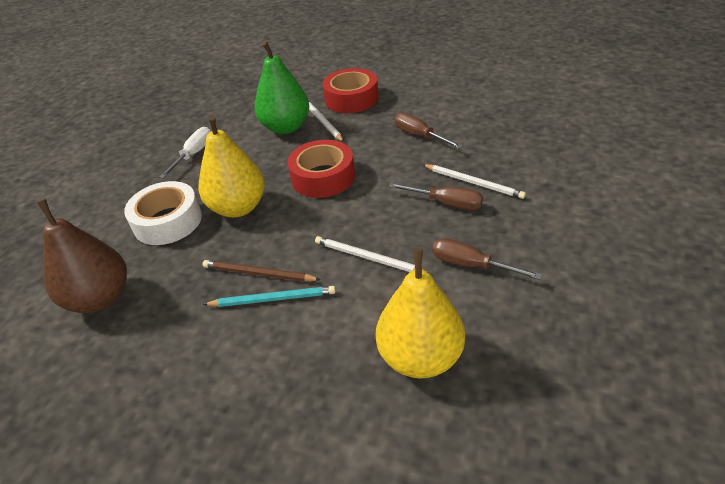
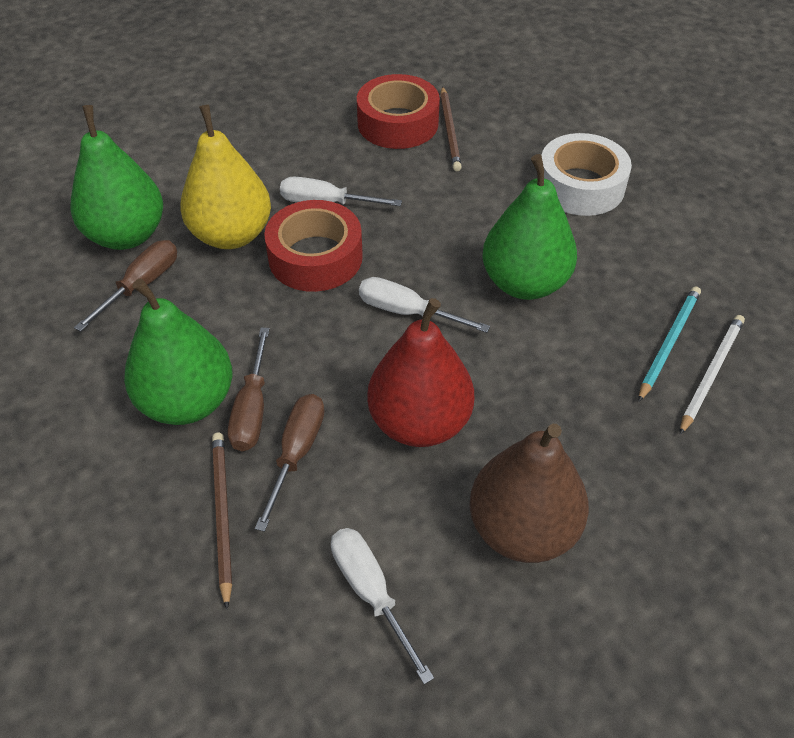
brown pencil: 1 -> 2
green pear: 1 -> 3
red pear: 0 -> 1
white pencil: 3 -> 1
white screwdriver: 1 -> 3
yellow pear: 2 -> 1

